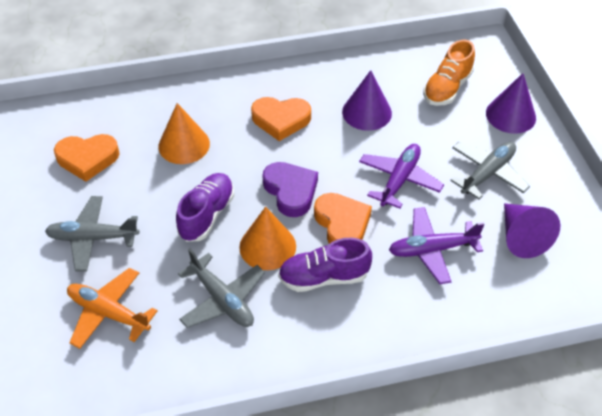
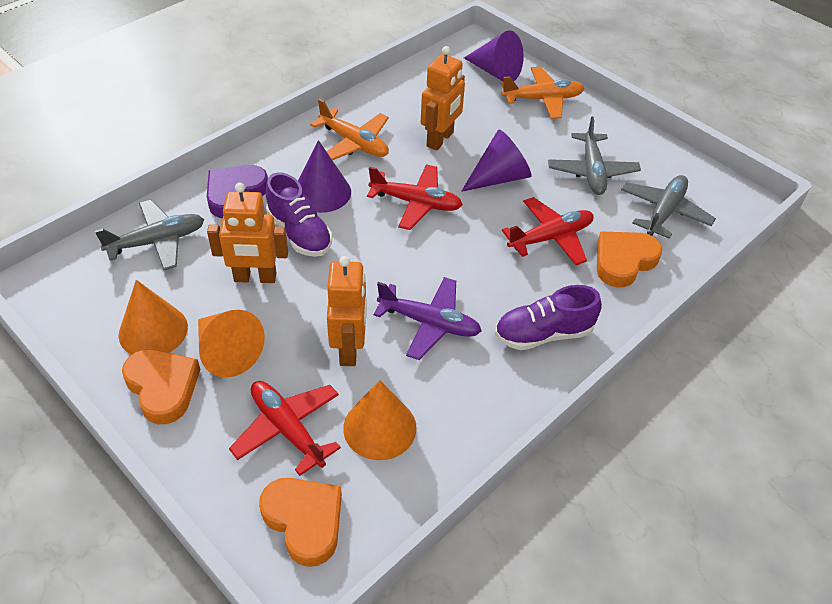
orange cone: 2 -> 3
orange plane: 1 -> 2
orange robot: 0 -> 3
orange shoe: 1 -> 0
purple plane: 2 -> 1
red plane: 0 -> 3

